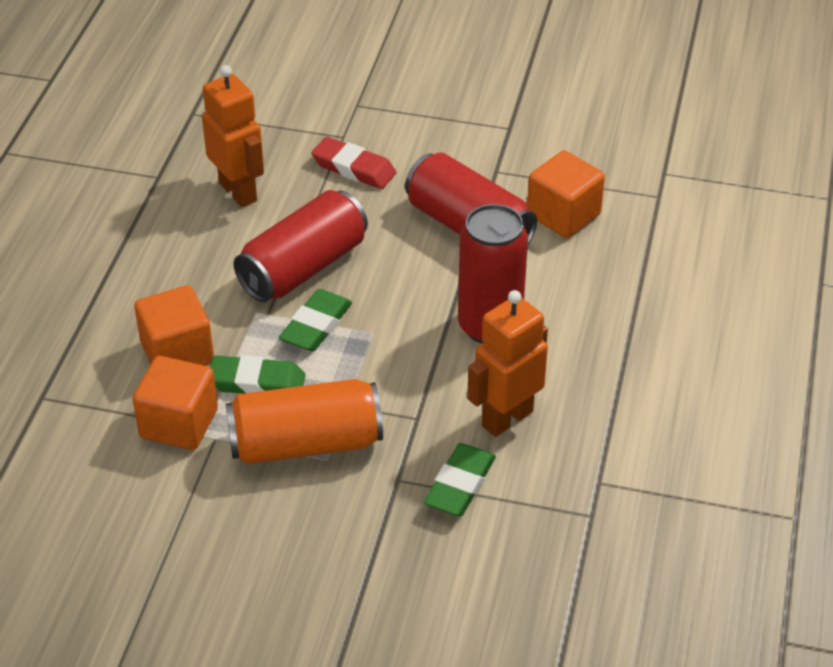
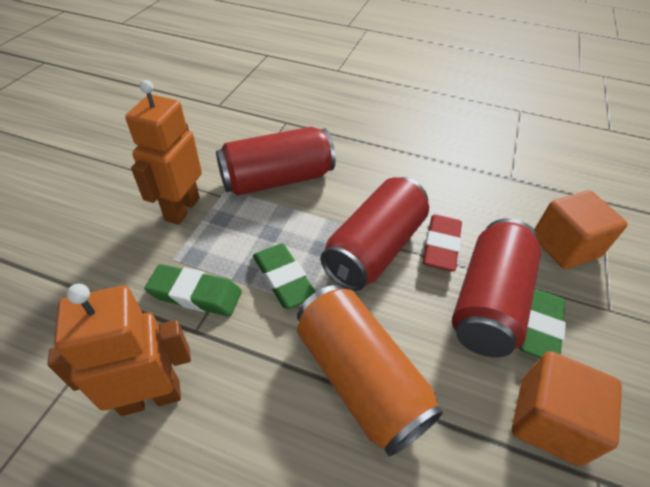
orange cube: 3 -> 2

